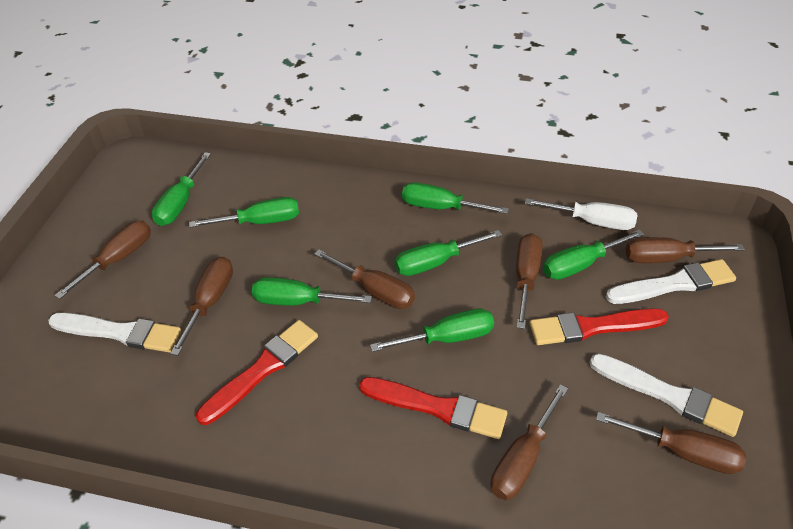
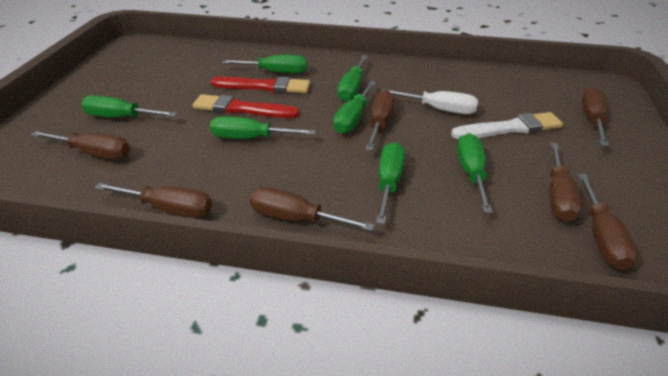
red brush: 3 -> 2
white brush: 3 -> 1

